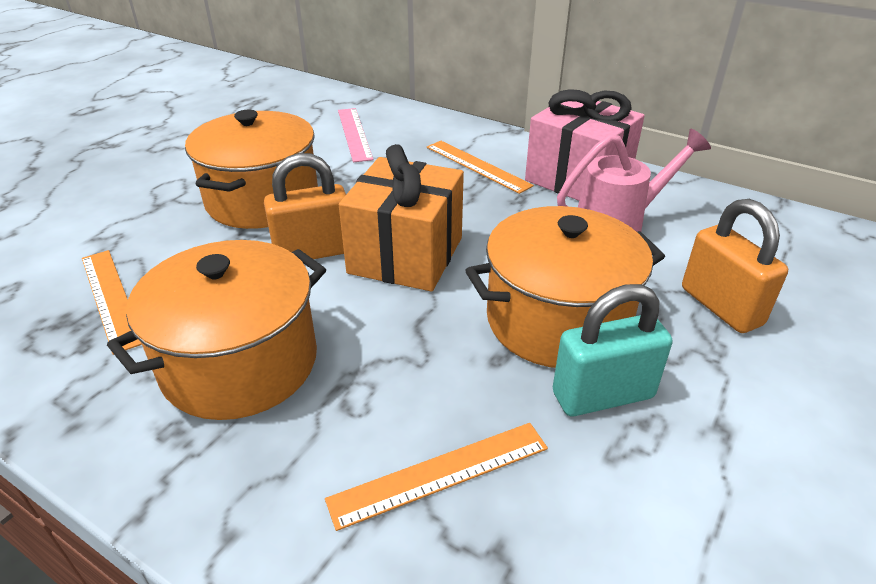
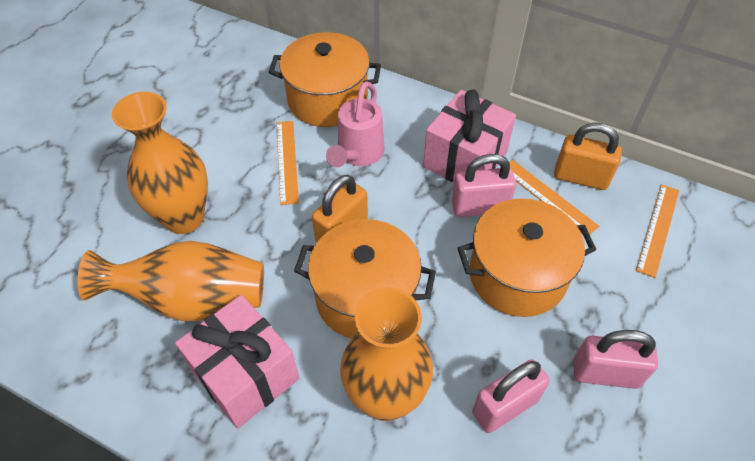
orange gift: 1 -> 0
orange vase: 0 -> 3
pink gift: 1 -> 2
pink padlock: 0 -> 3
pink ruler: 1 -> 0
turquoise padlock: 1 -> 0

